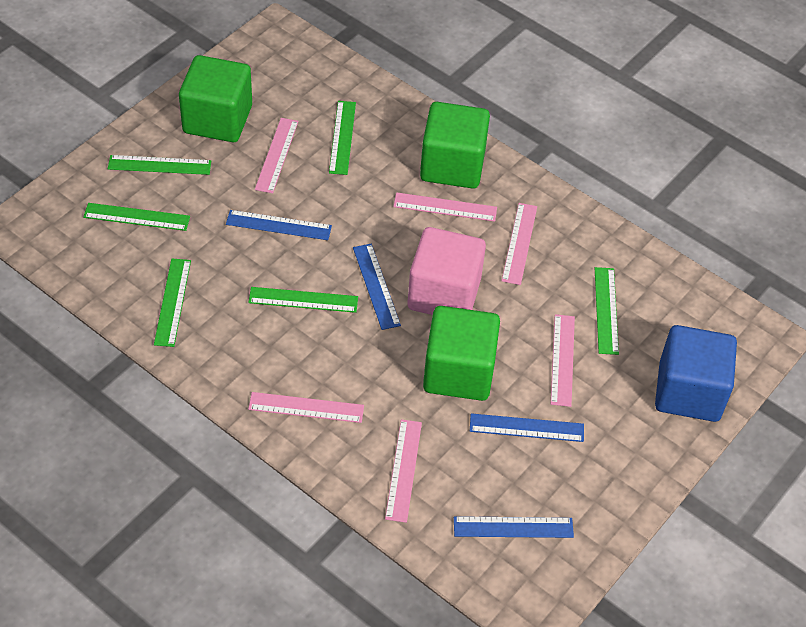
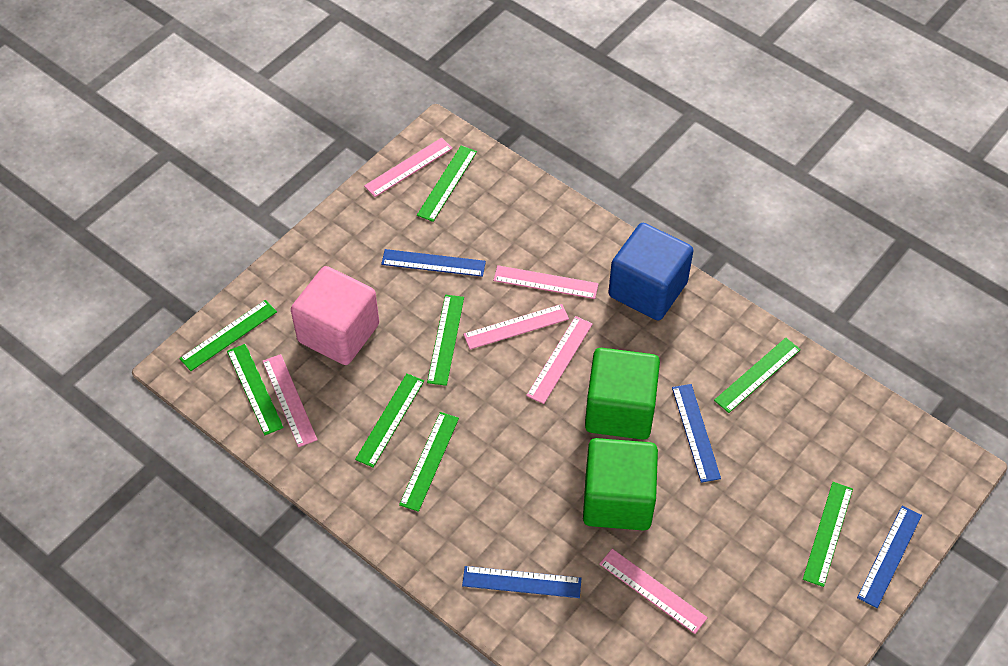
green cube: 3 -> 2
green ruler: 6 -> 8

